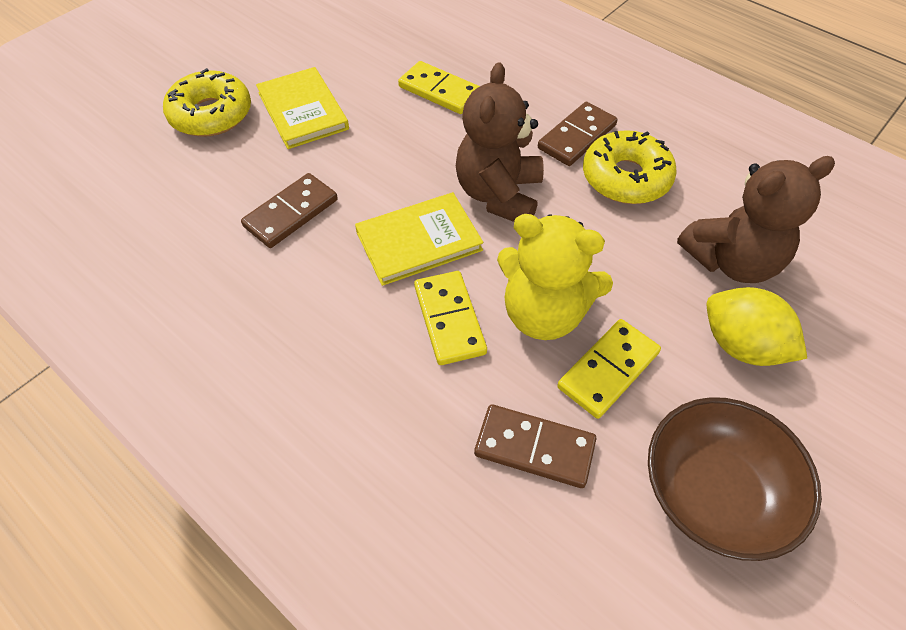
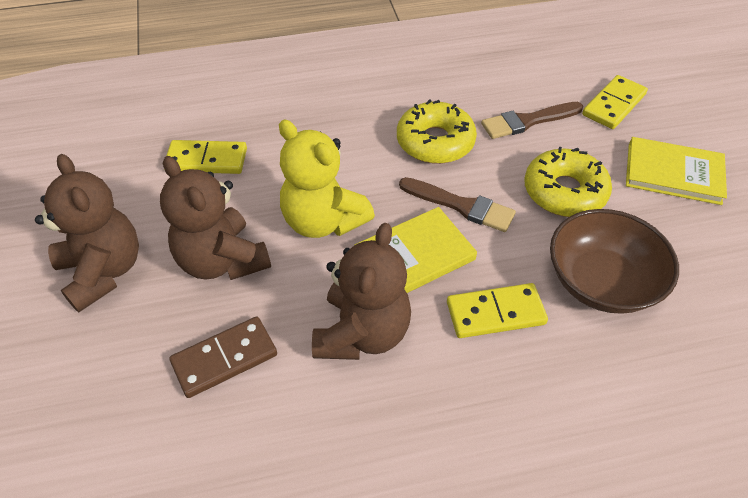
brown brush: 0 -> 2
brown domino: 3 -> 1
brown teddy bear: 2 -> 3
yellow lemon: 1 -> 0

